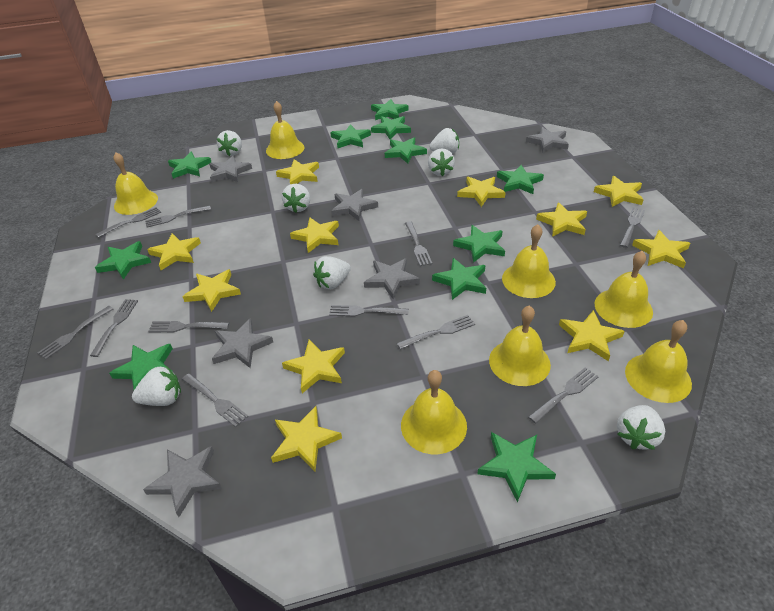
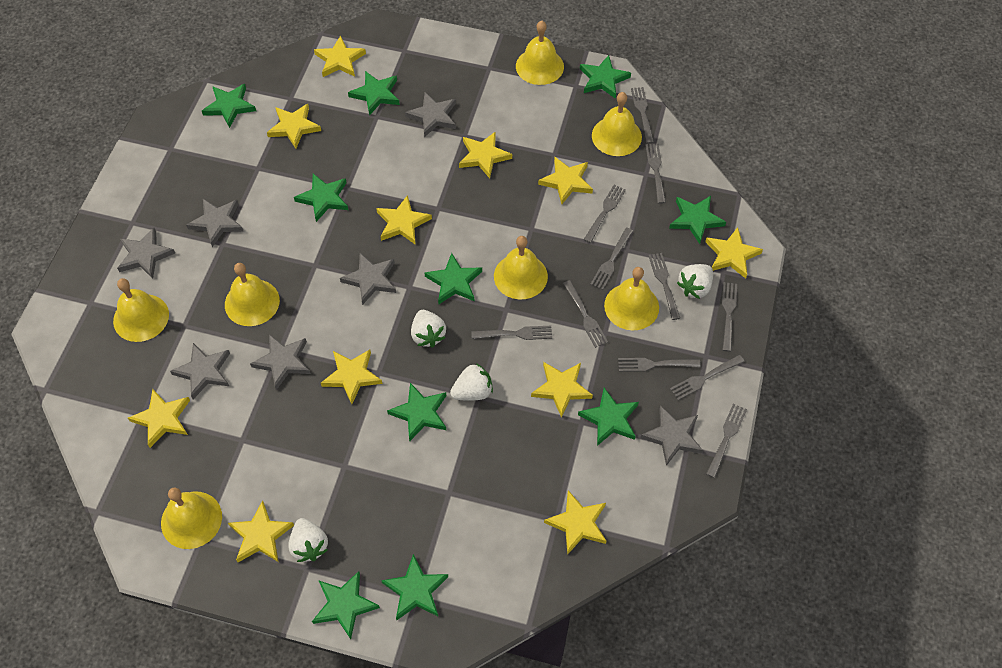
green star: 11 -> 10
grey star: 6 -> 7
white strawberry: 7 -> 4

